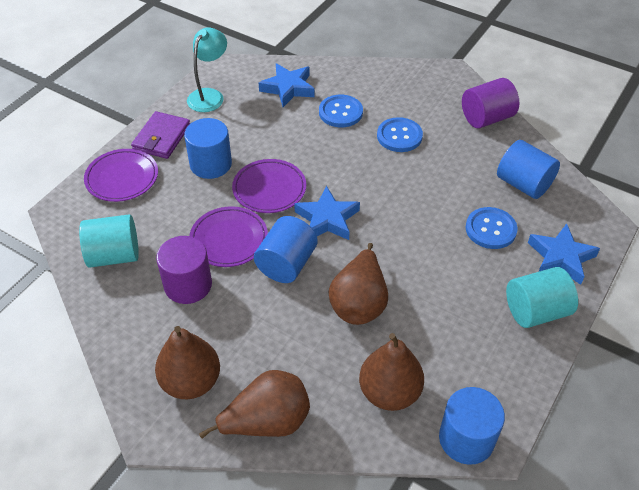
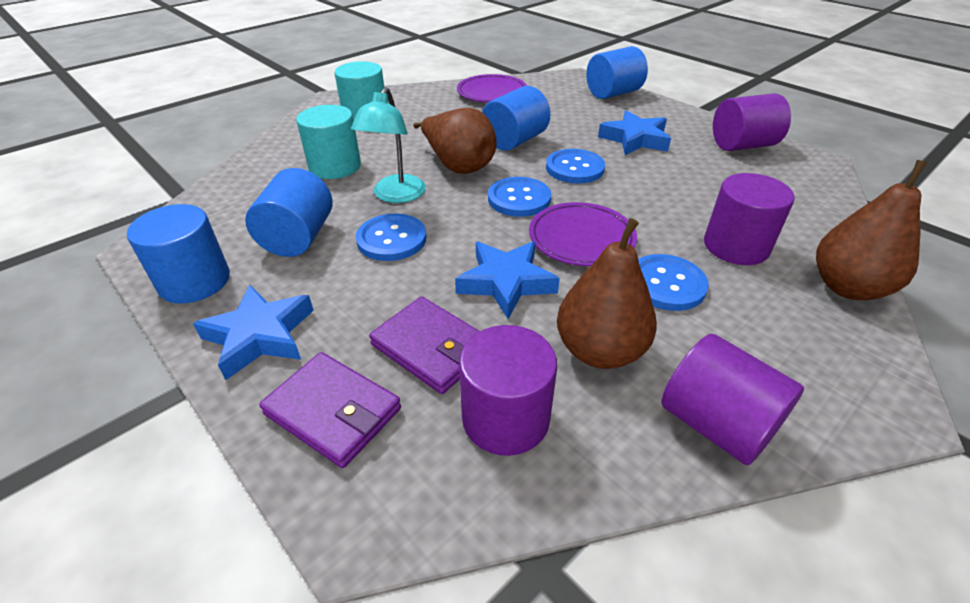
blue button: 3 -> 4
brown pear: 4 -> 3
purple cylinder: 2 -> 4
purple plate: 3 -> 2
purple wallet: 1 -> 2

